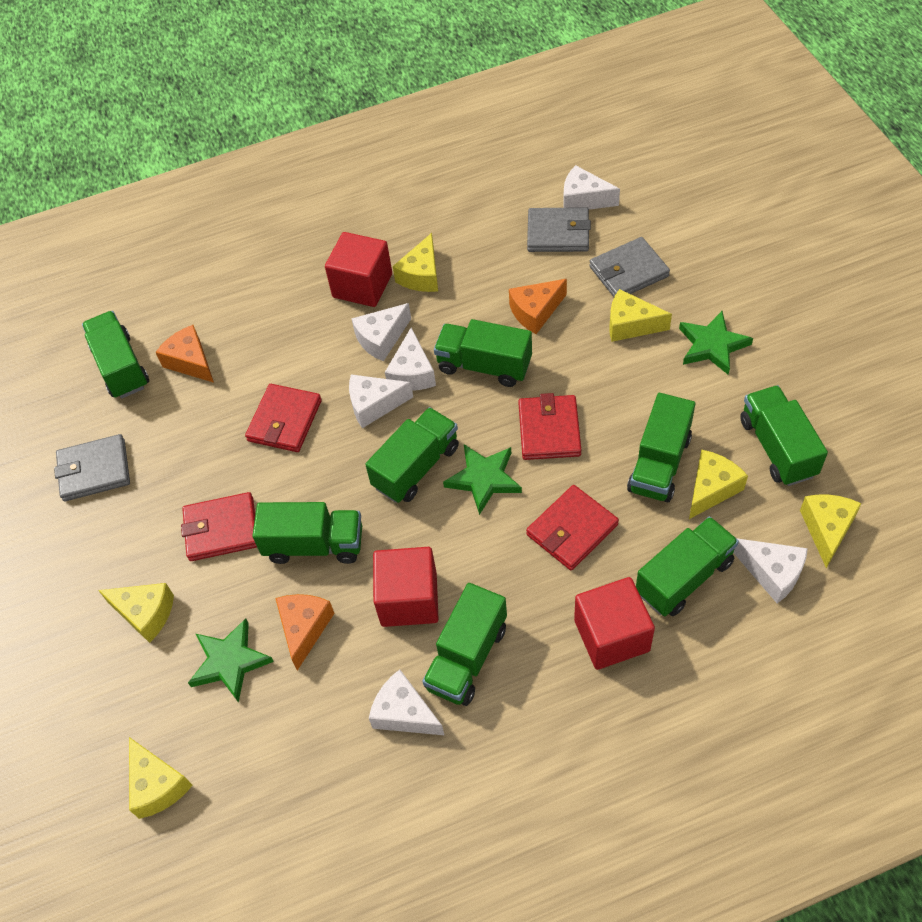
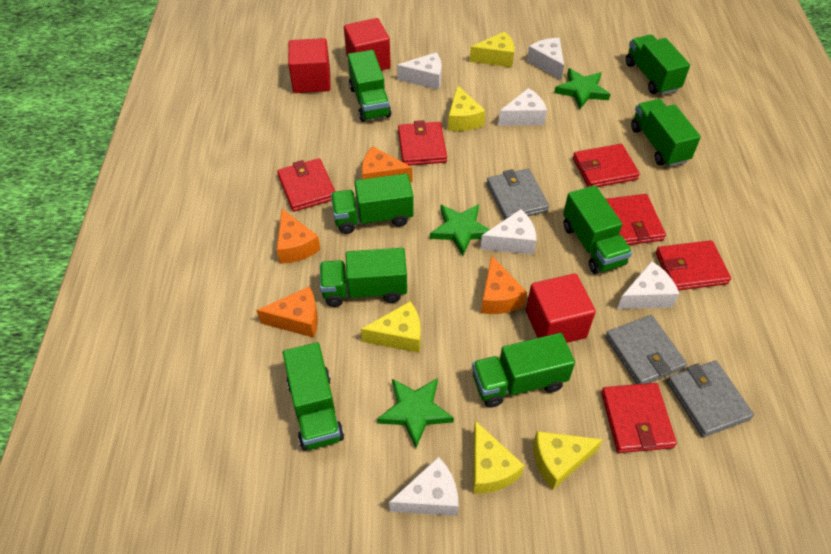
orange cheese: 3 -> 4
red wallet: 4 -> 6
yellow cheese: 6 -> 5

